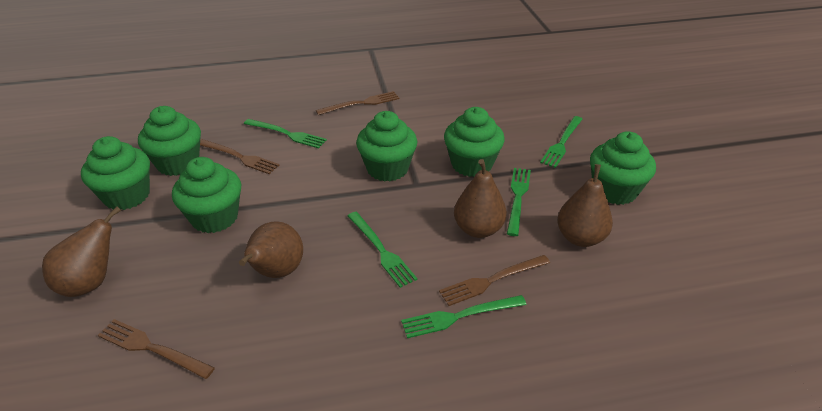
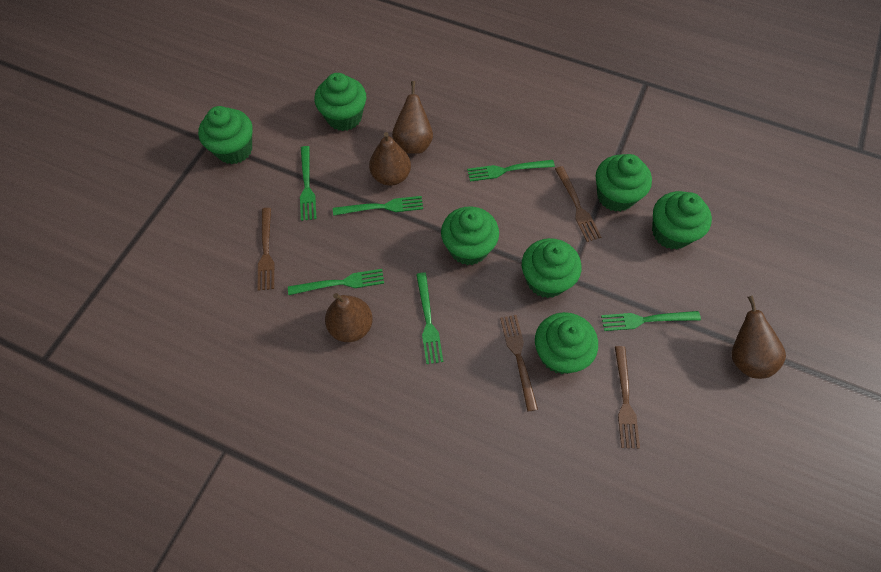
green cupcake: 6 -> 7
green fork: 5 -> 6

